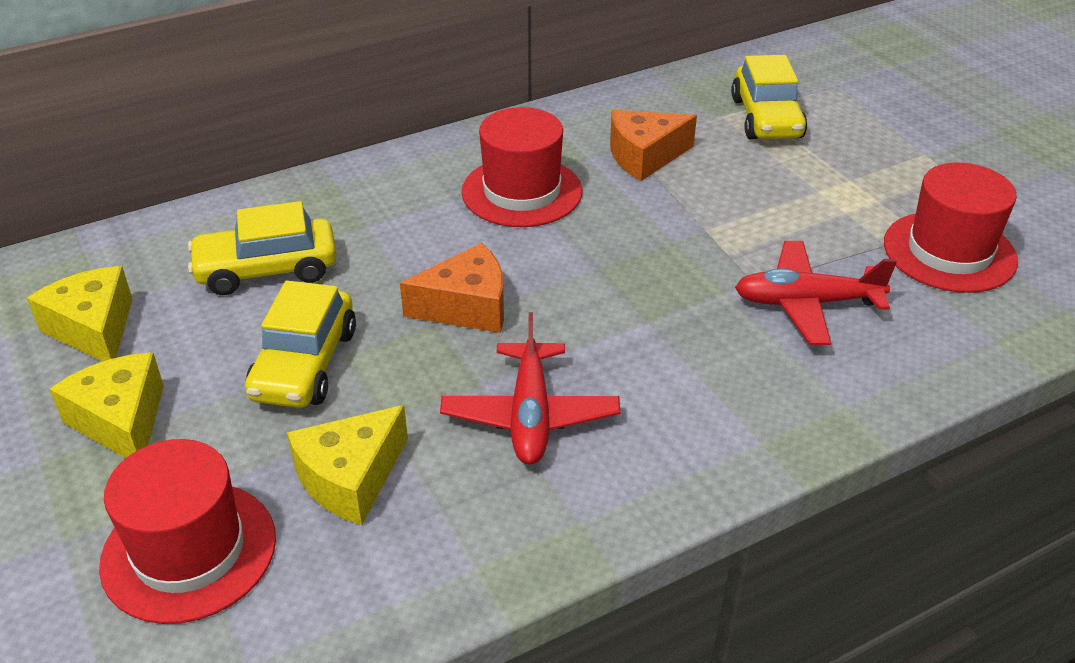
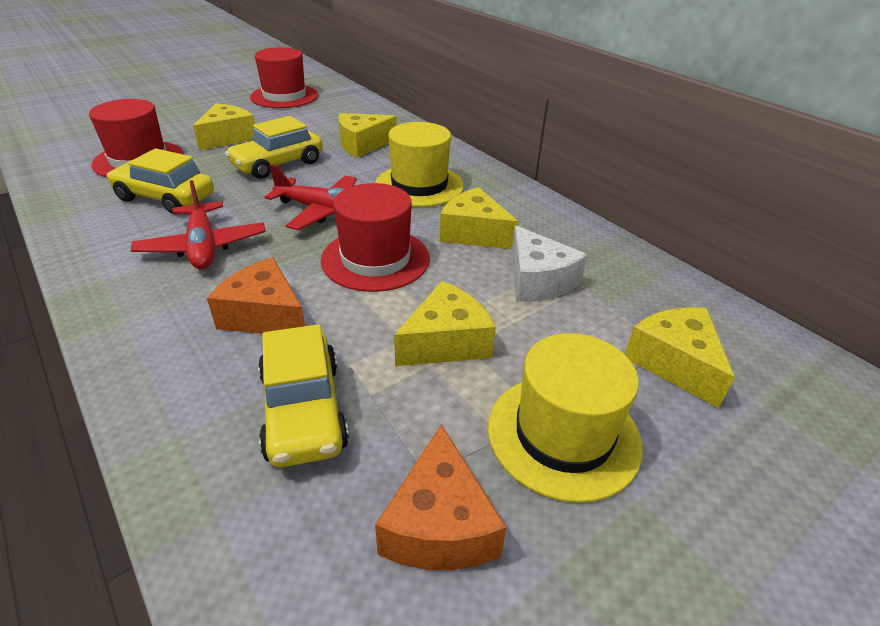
white cheese: 0 -> 1
yellow cheese: 3 -> 5
yellow hat: 0 -> 2

